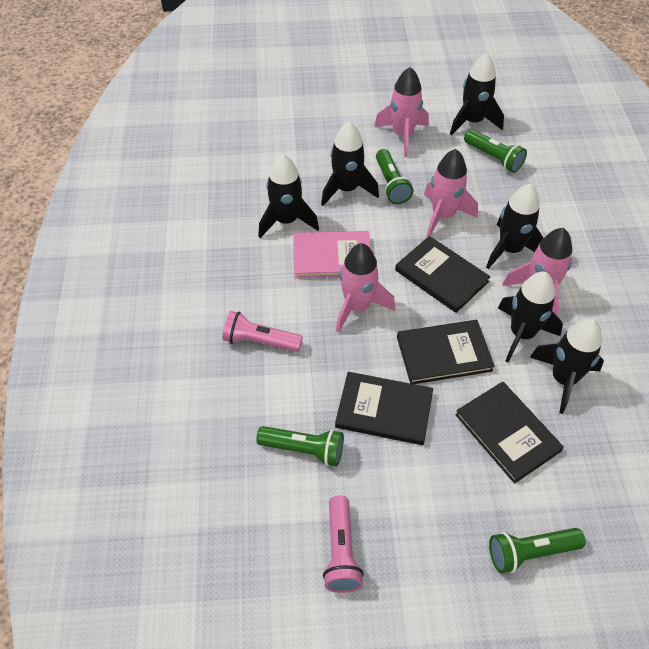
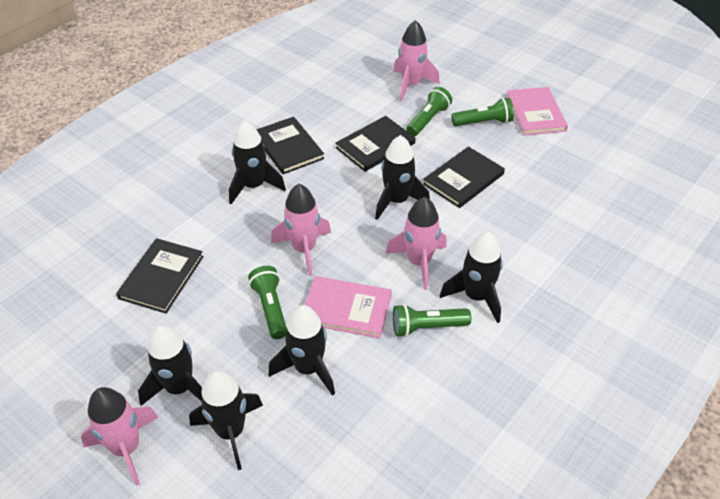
pink book: 1 -> 2
pink flashlight: 2 -> 0

